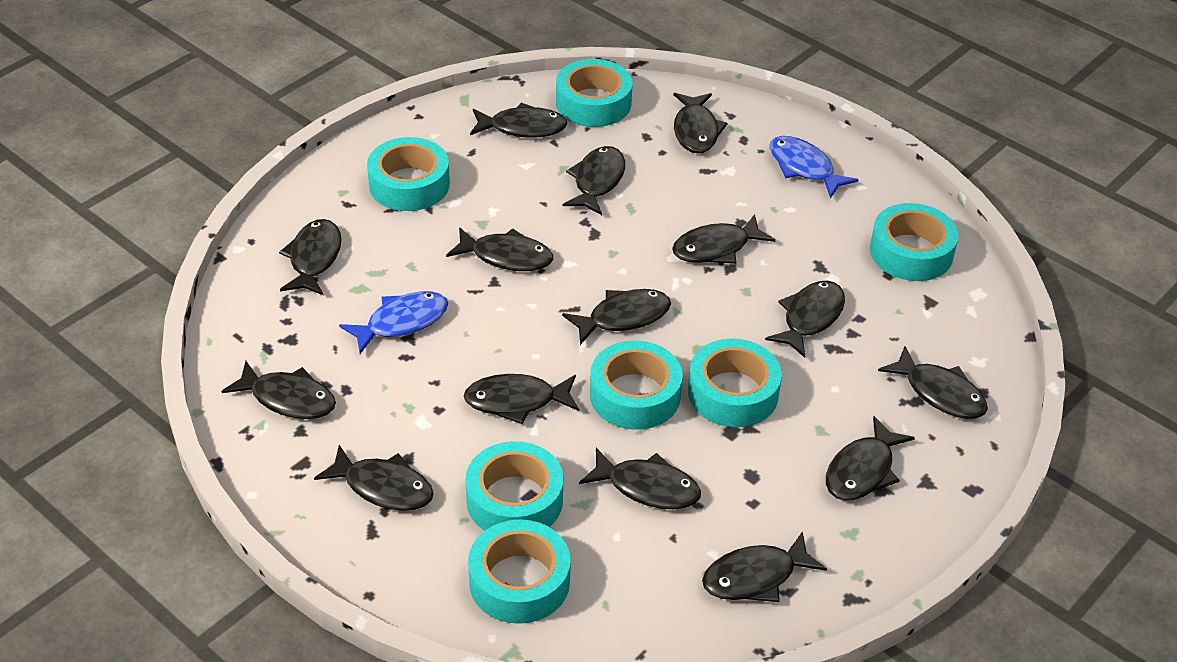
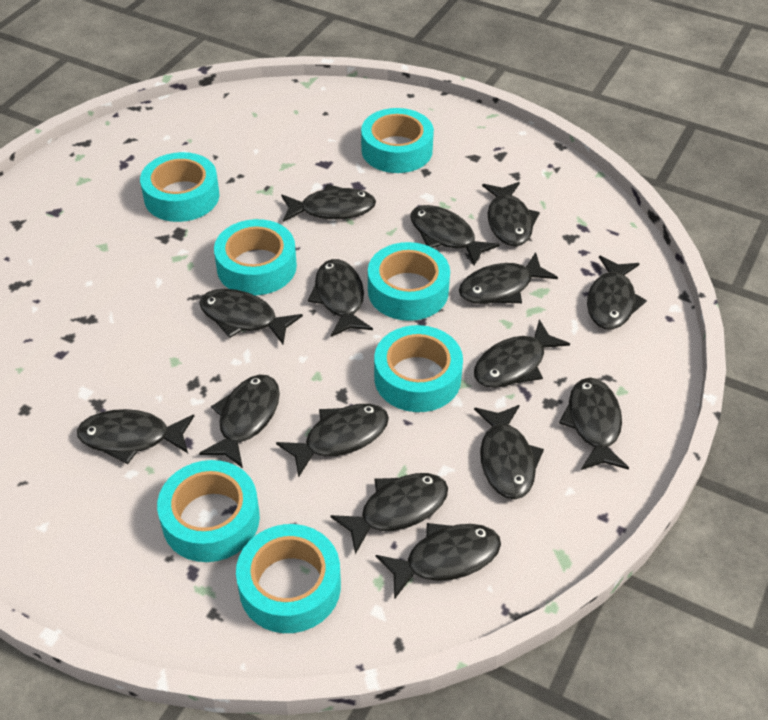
blue fish: 2 -> 0

